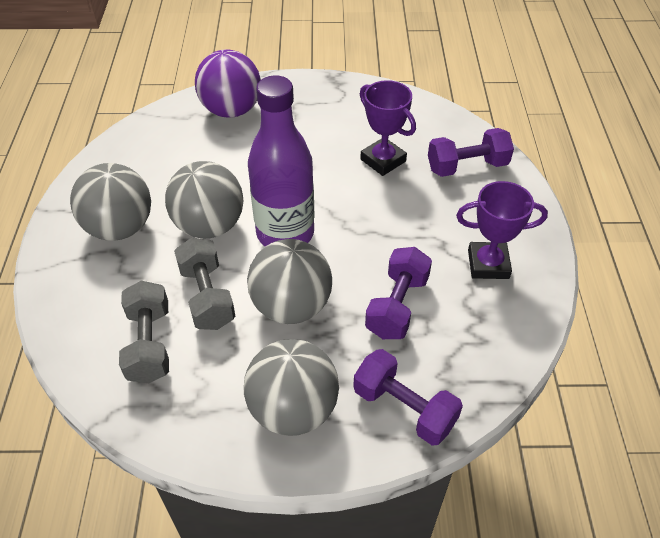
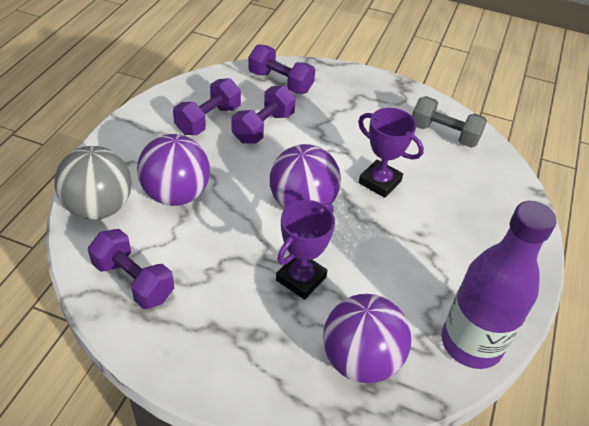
grey ball: 4 -> 1
grey dumbbell: 2 -> 1
purple ball: 1 -> 3
purple dumbbell: 3 -> 4

